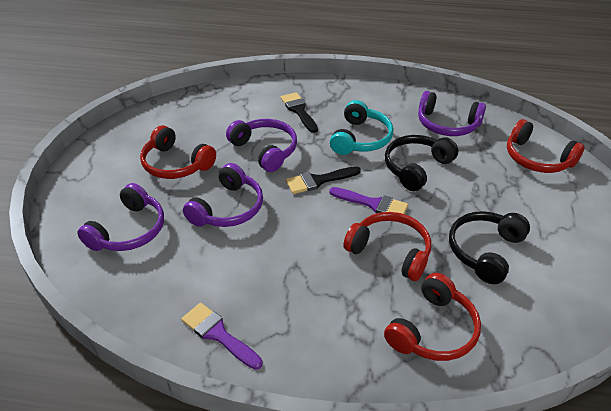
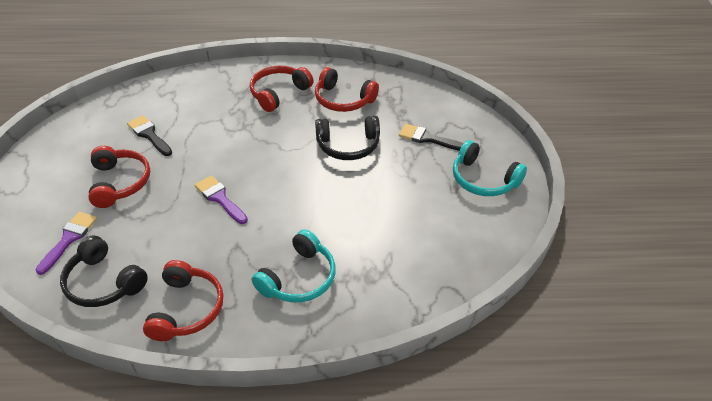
purple headphones: 4 -> 0
turquoise headphones: 1 -> 2

